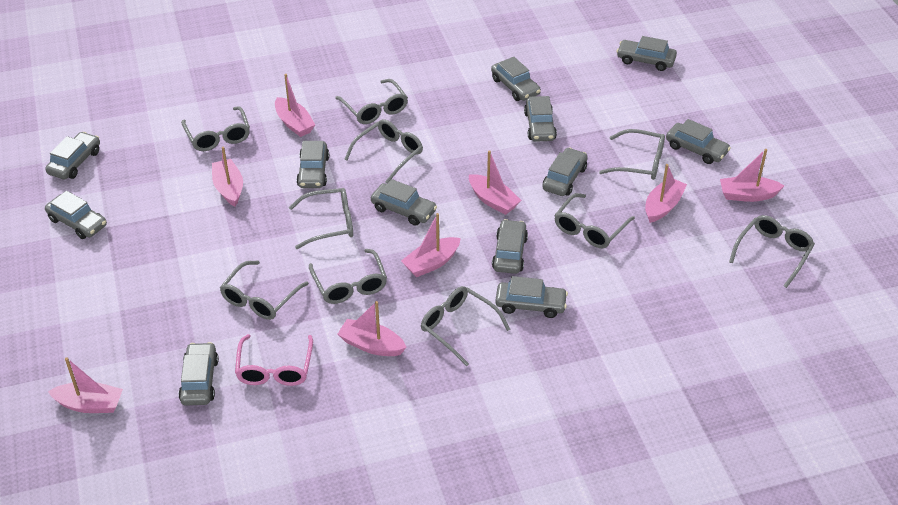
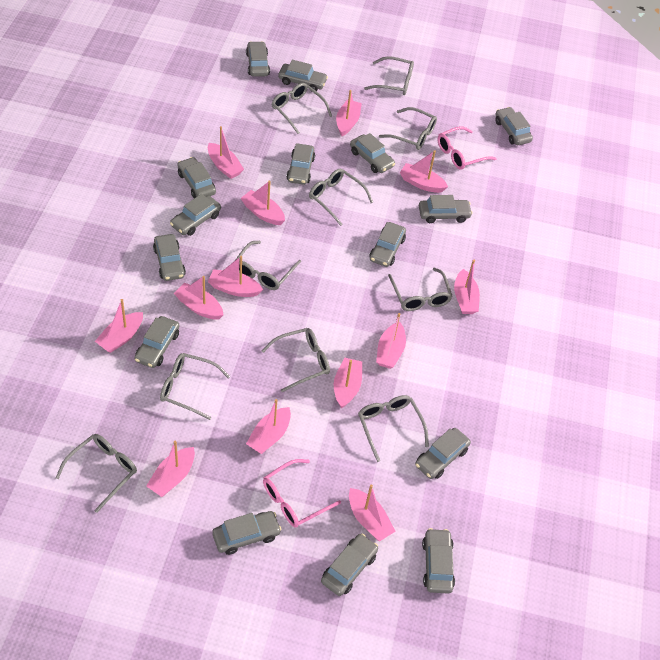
grey car: 12 -> 15
pink boat: 8 -> 13
pink glasses: 1 -> 2

